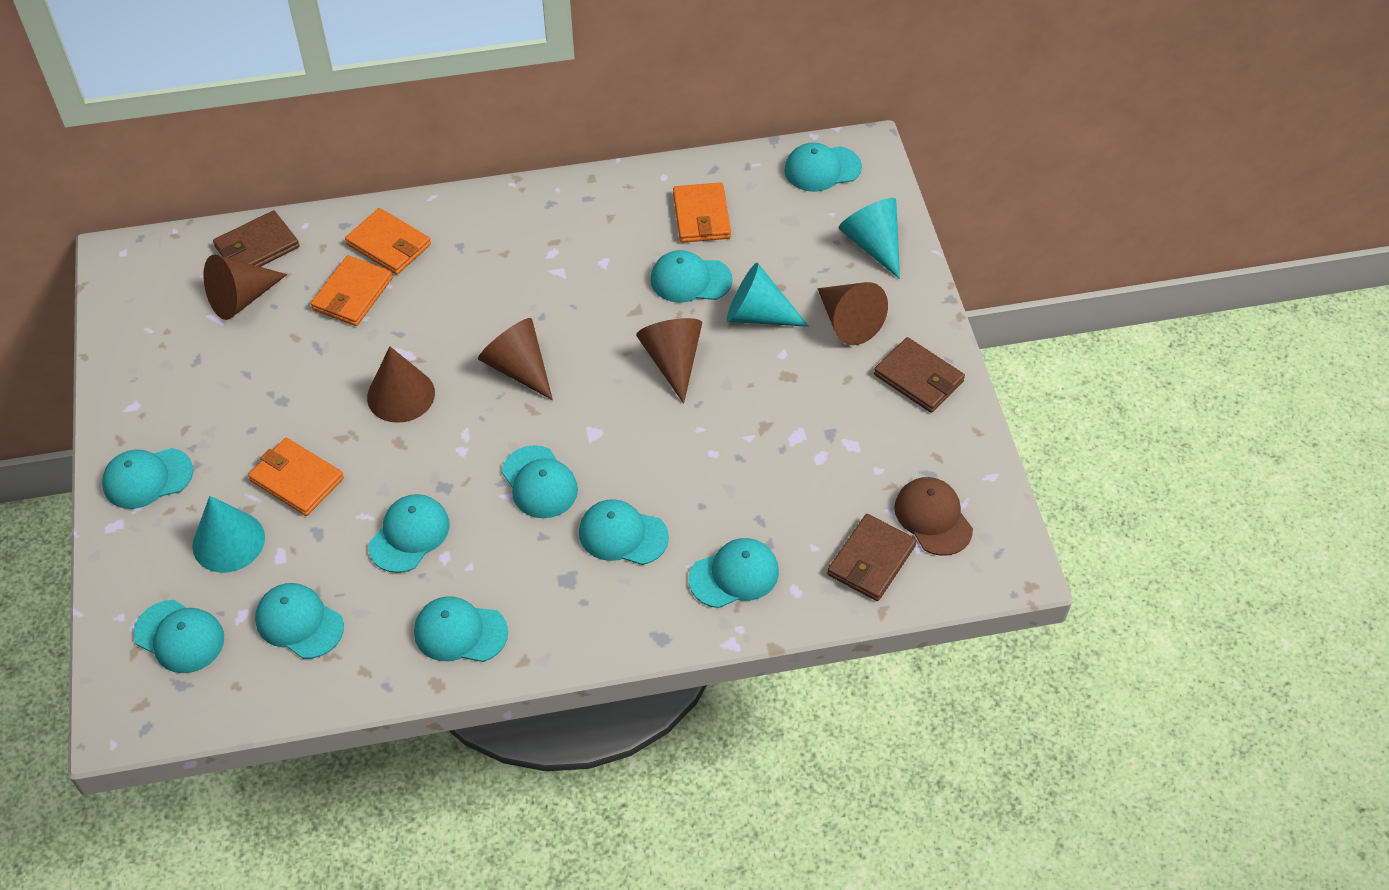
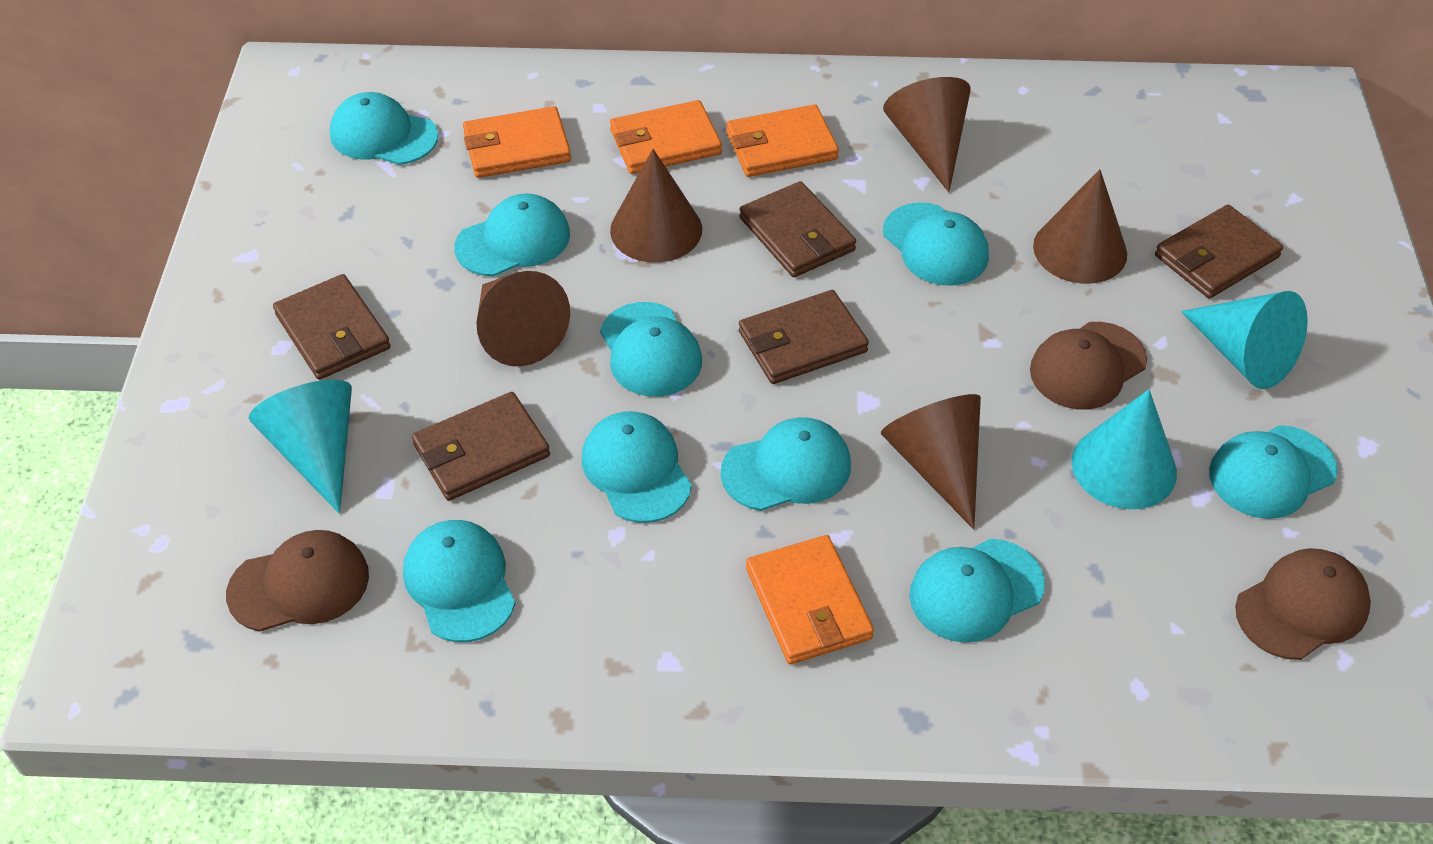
brown cap: 1 -> 3
brown wallet: 3 -> 5
turquoise cap: 10 -> 9

